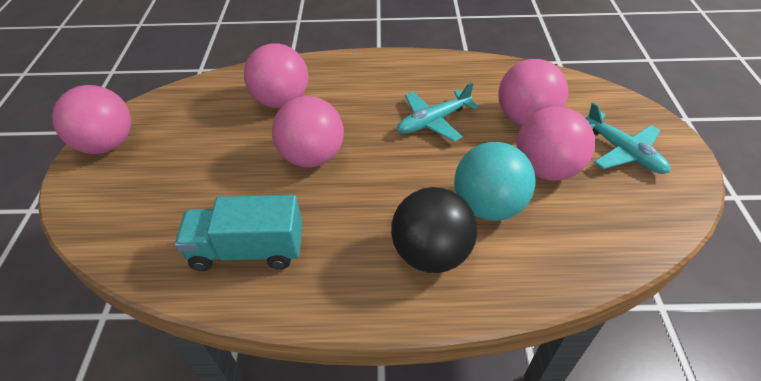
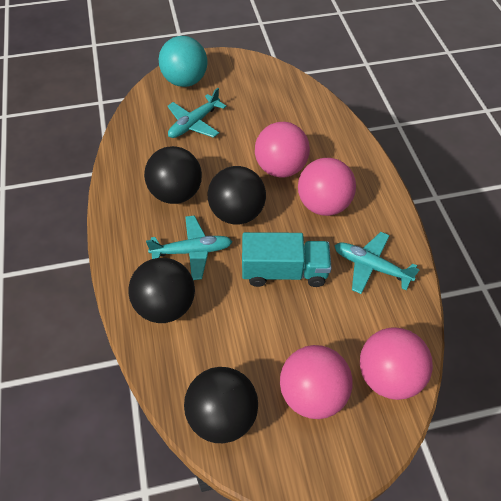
black ball: 1 -> 4
pink ball: 5 -> 4
turquoise plane: 2 -> 3

